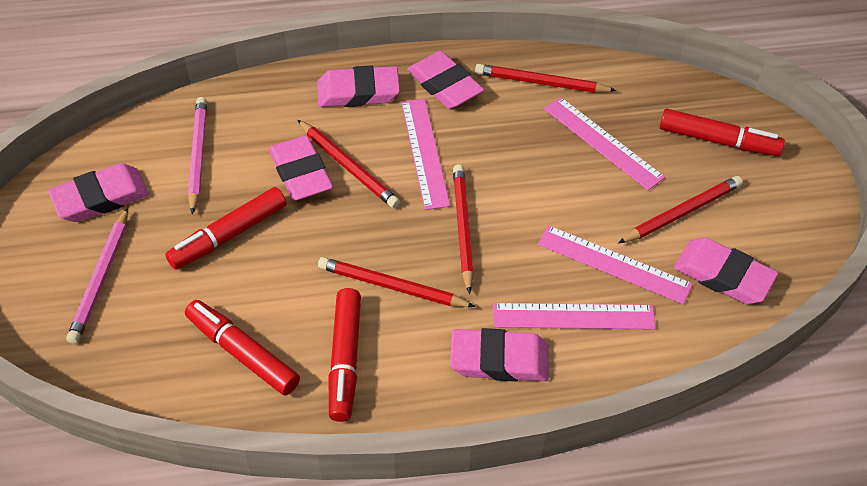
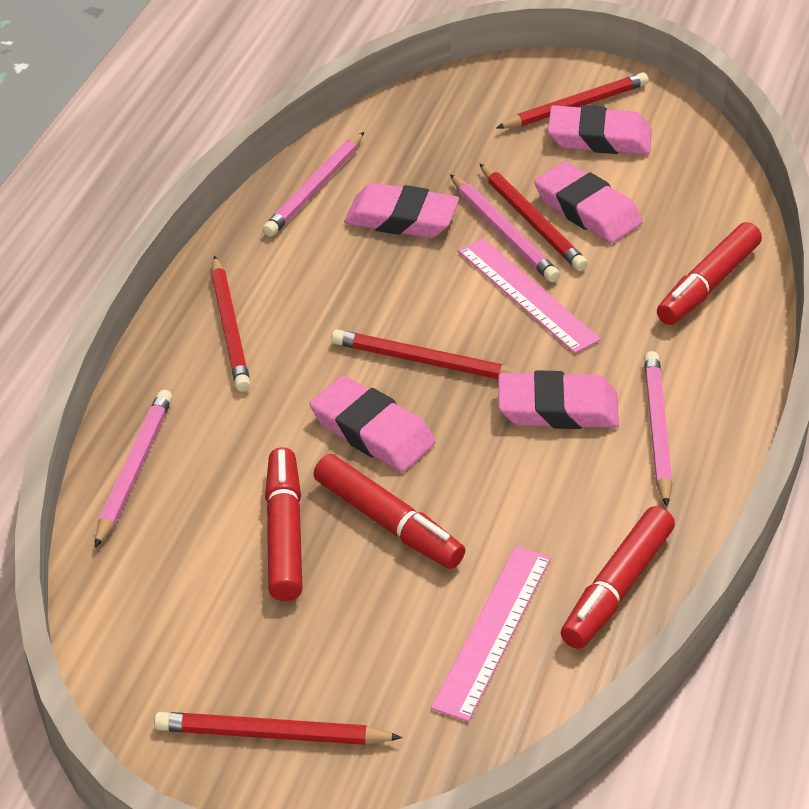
pink eraser: 6 -> 5
pink pencil: 2 -> 4
pink ruler: 4 -> 2

